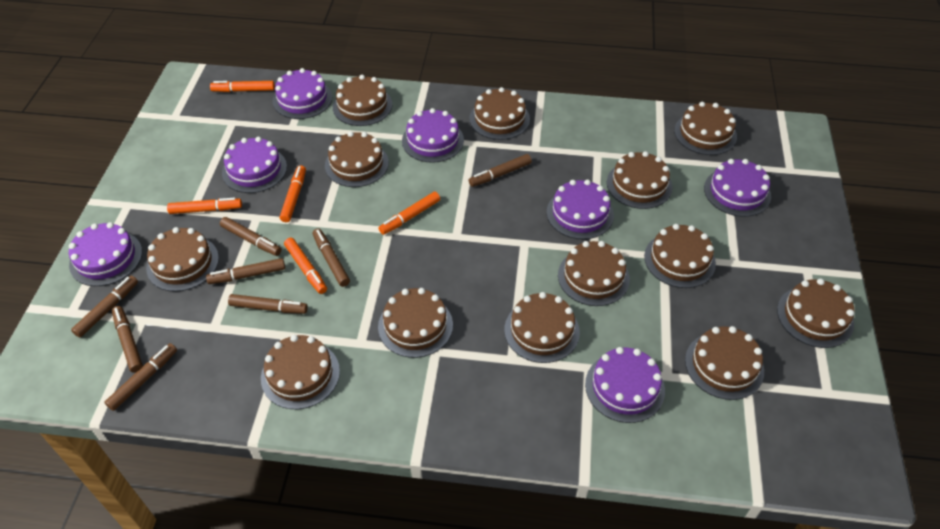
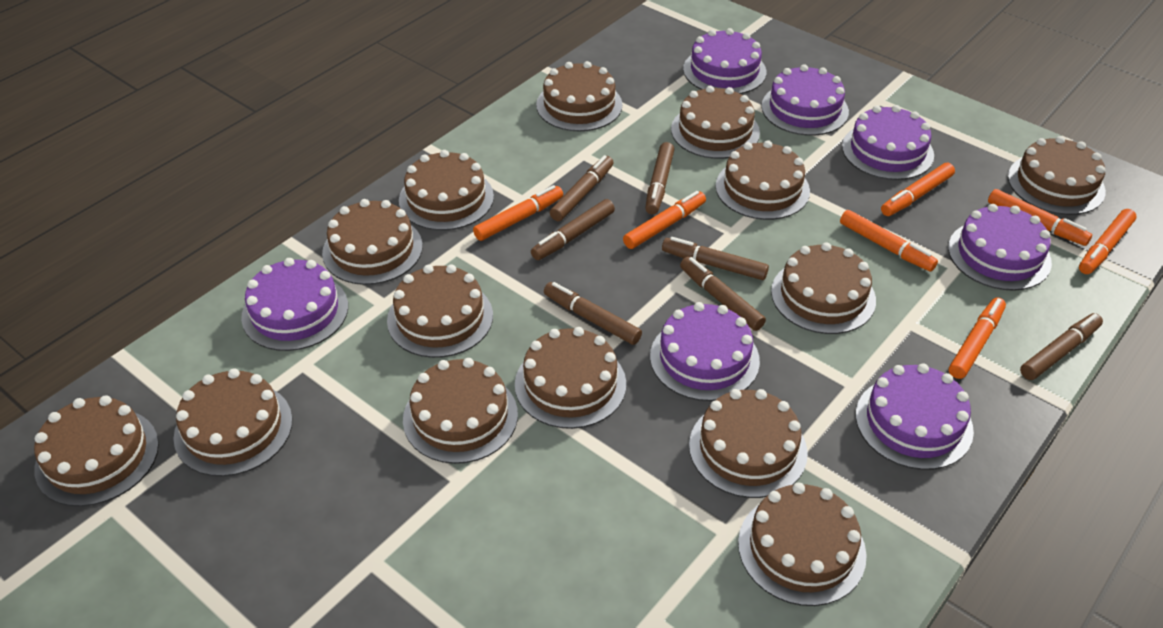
brown cake: 13 -> 14
brown marker: 8 -> 7
orange marker: 5 -> 7

